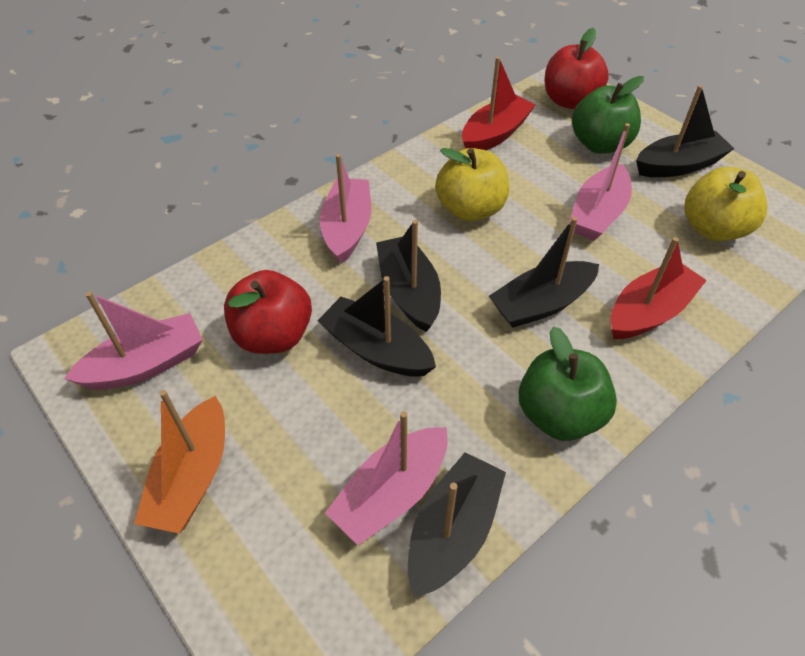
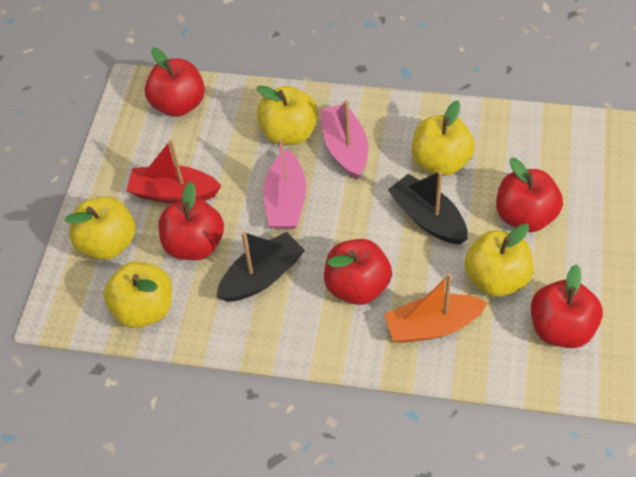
black boat: 5 -> 2
green apple: 2 -> 0
pink boat: 4 -> 2
red apple: 2 -> 5
red boat: 2 -> 1
yellow apple: 2 -> 5

